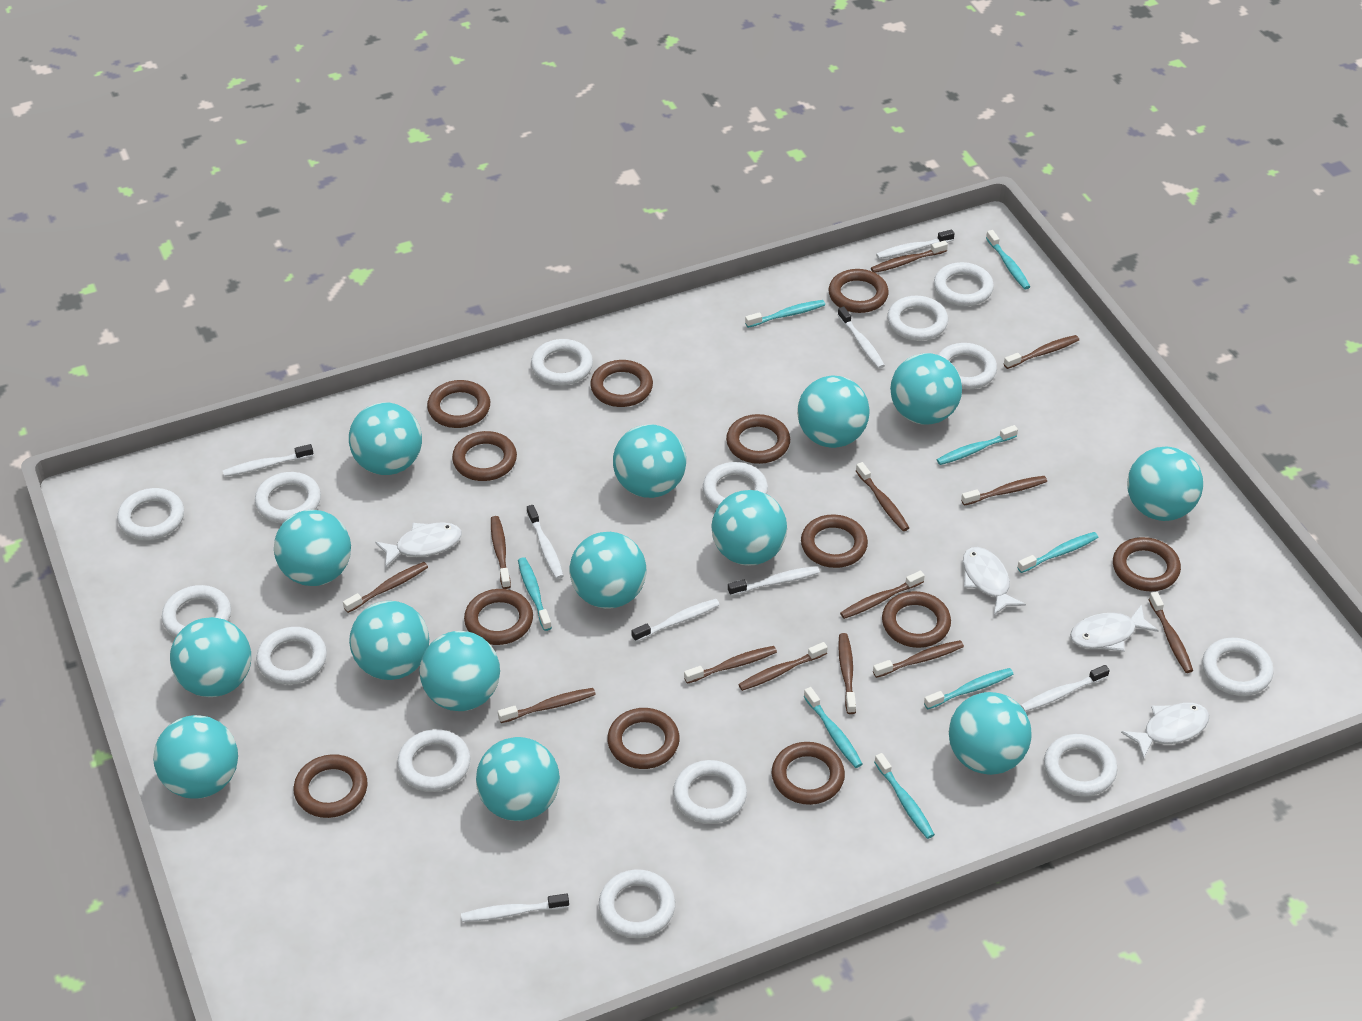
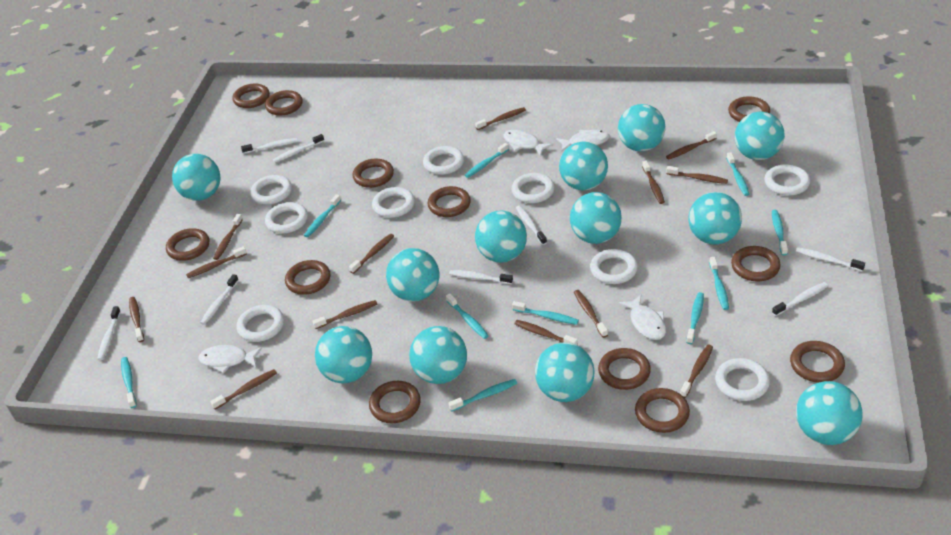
turquoise ball: 14 -> 12
turquoise toothbrush: 8 -> 10
white ring: 14 -> 9

